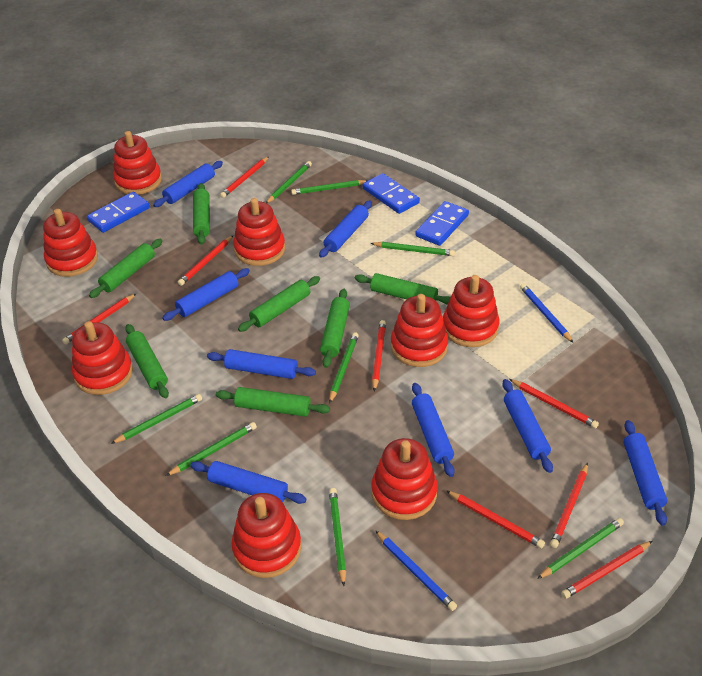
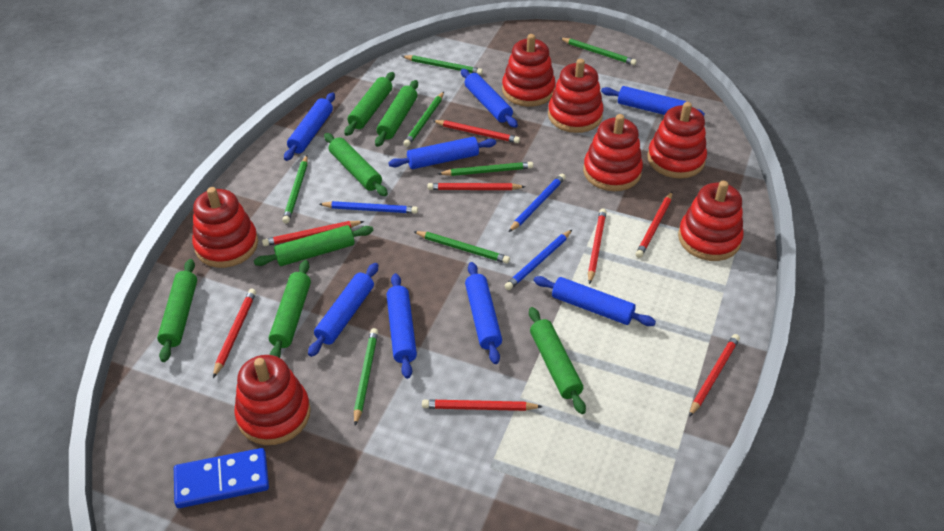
blue domino: 3 -> 1
blue pencil: 2 -> 3
green pencil: 8 -> 7
red stacking toy: 8 -> 7

